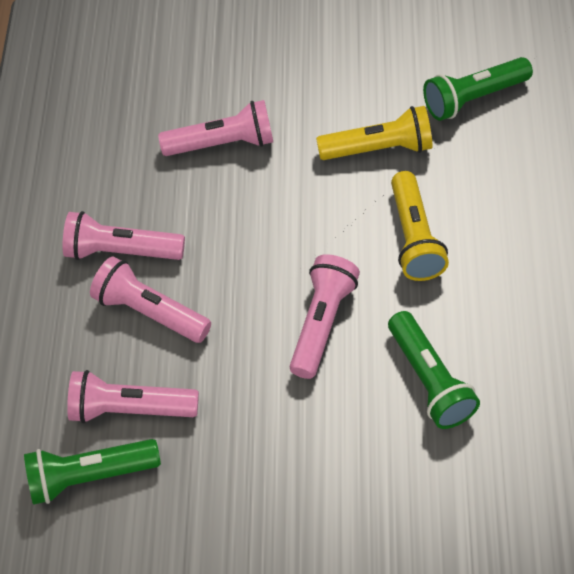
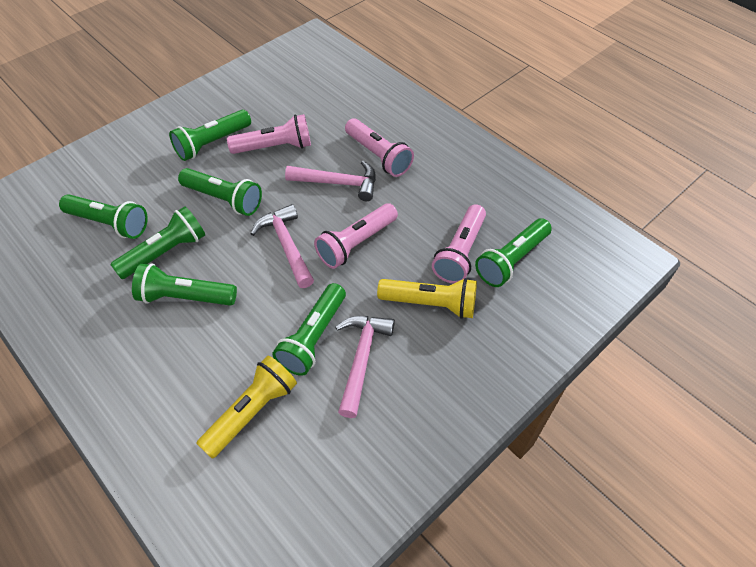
green flashlight: 3 -> 7
pink flashlight: 5 -> 4
pink hammer: 0 -> 3

